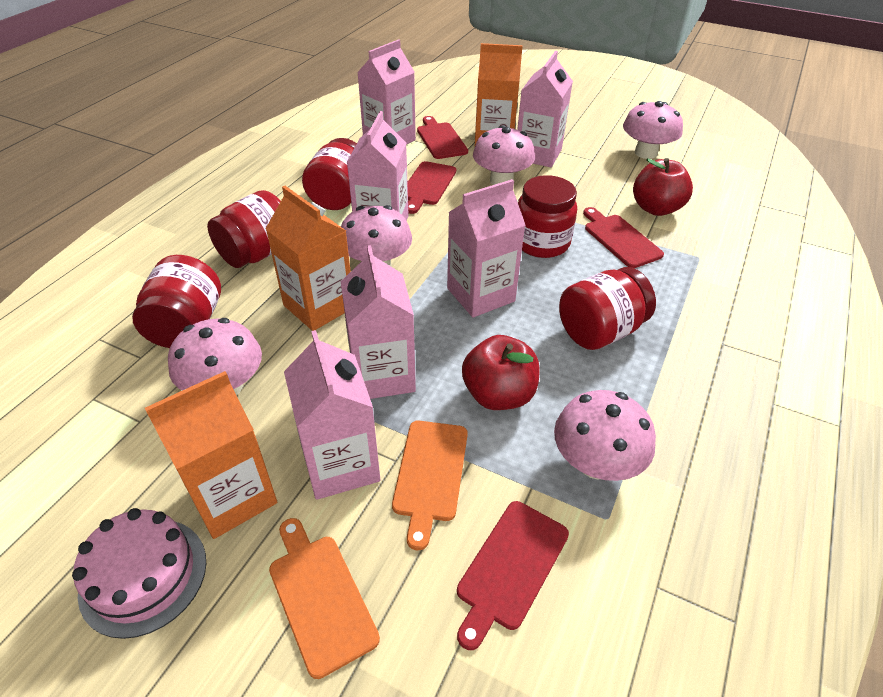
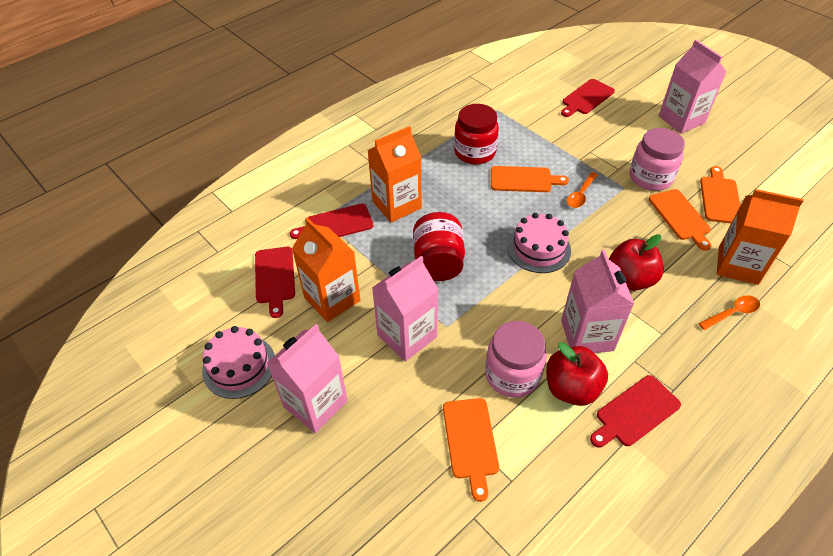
orange cutting board: 2 -> 4
orange spoon: 0 -> 2
pink cake: 1 -> 2
pink carton: 6 -> 4
pink jar: 0 -> 2
pink mushroom: 5 -> 0
red jar: 5 -> 2

